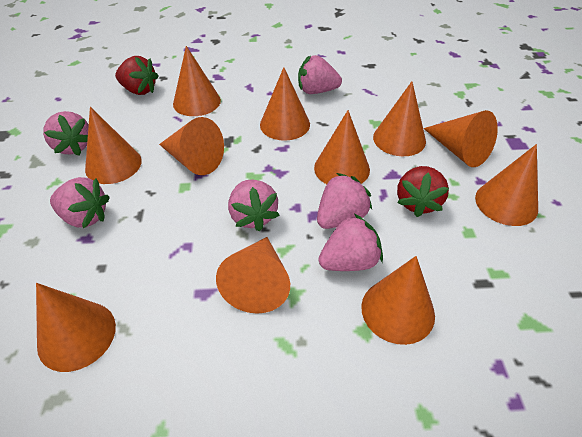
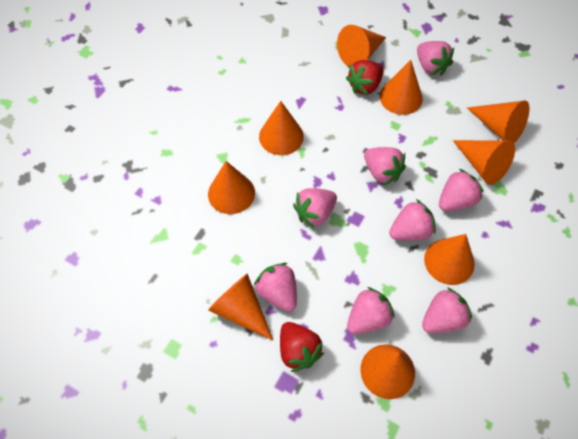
orange cone: 11 -> 9
pink strawberry: 6 -> 8

